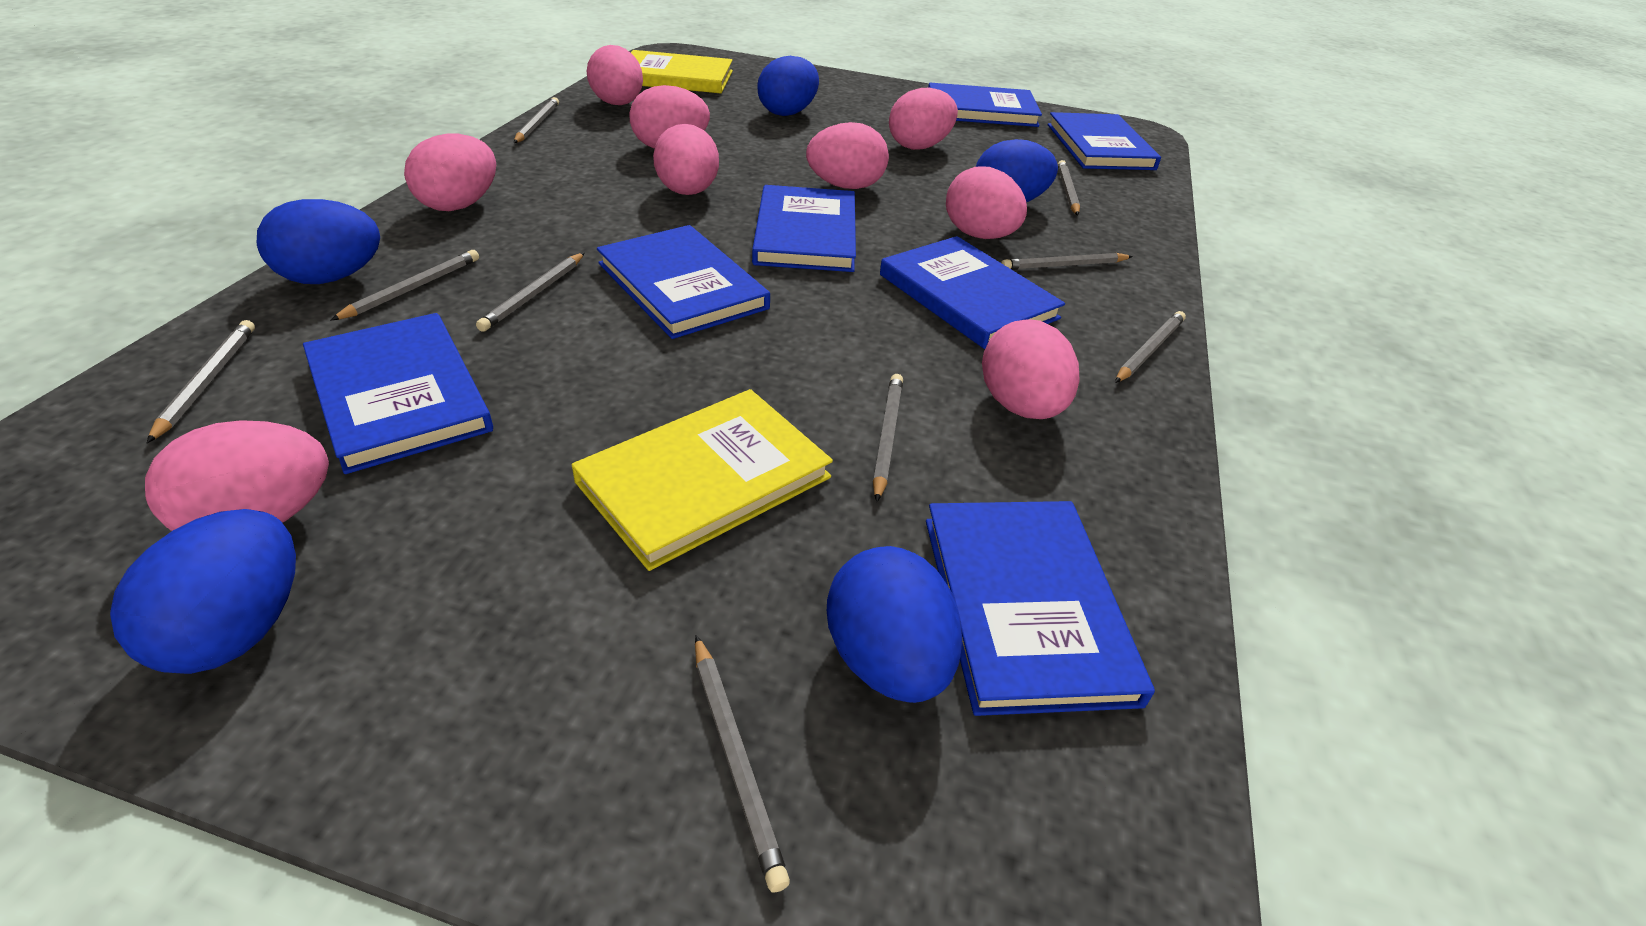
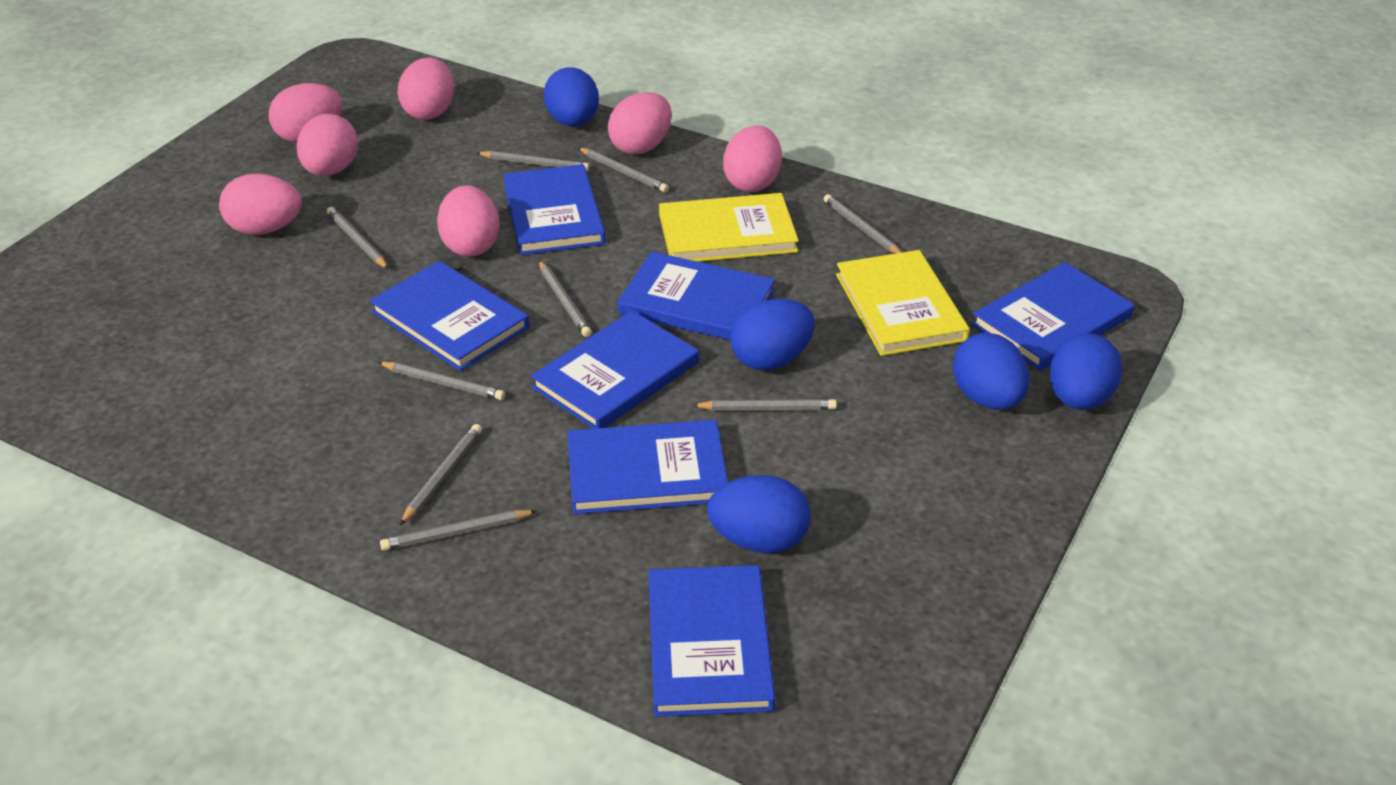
pink egg: 9 -> 7

